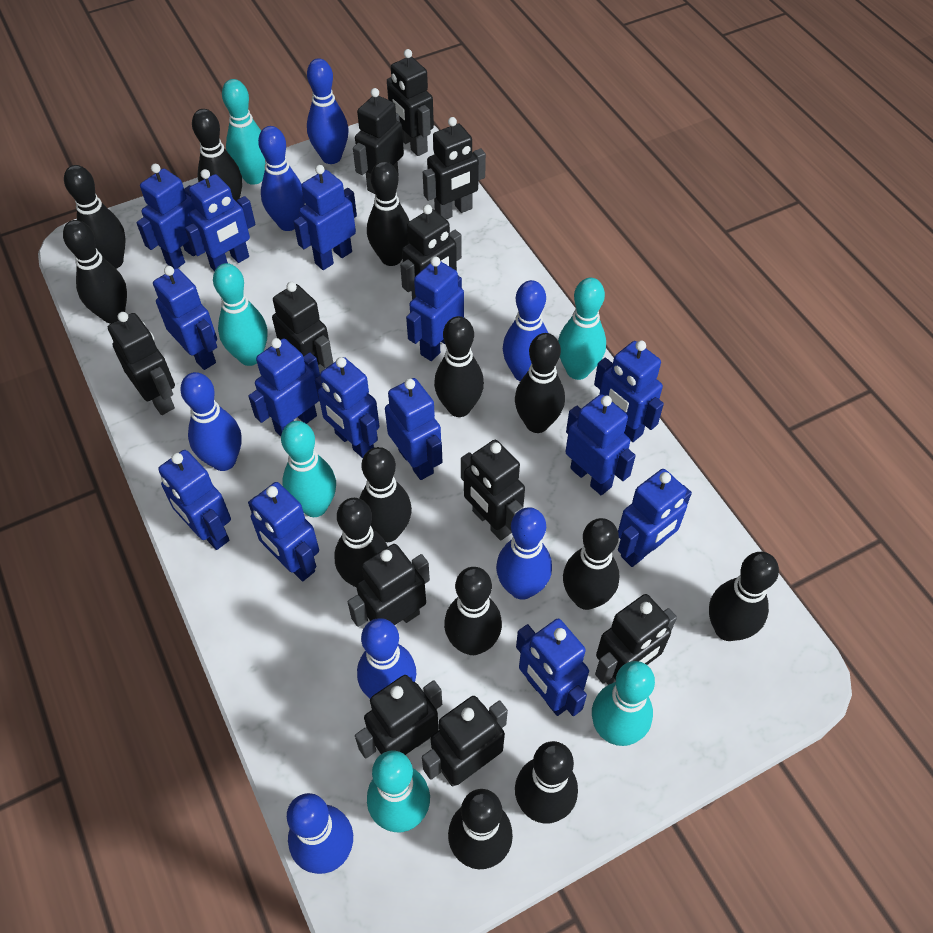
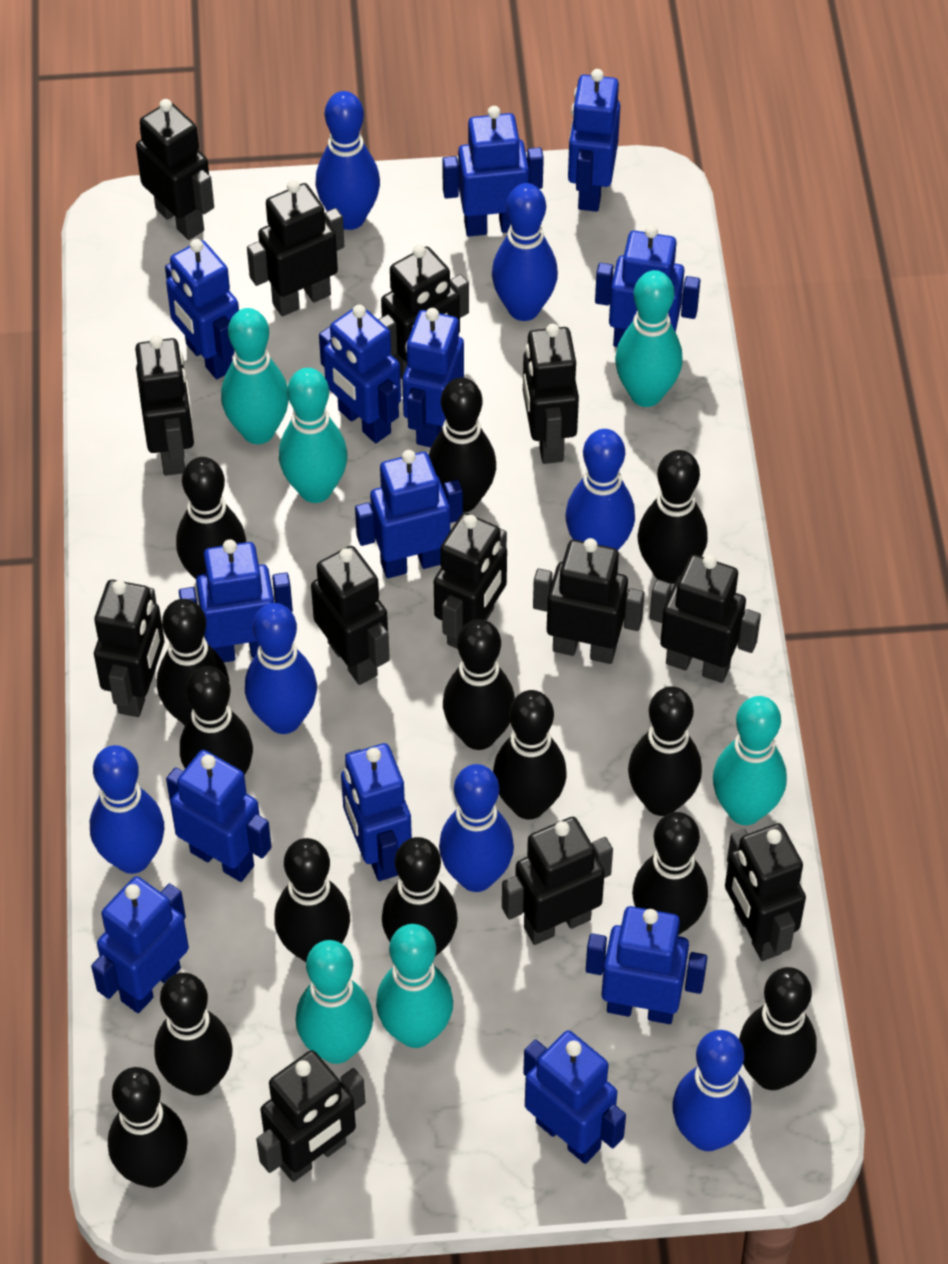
black bowling pin: 13 -> 14
black robot: 11 -> 13
blue robot: 14 -> 13

